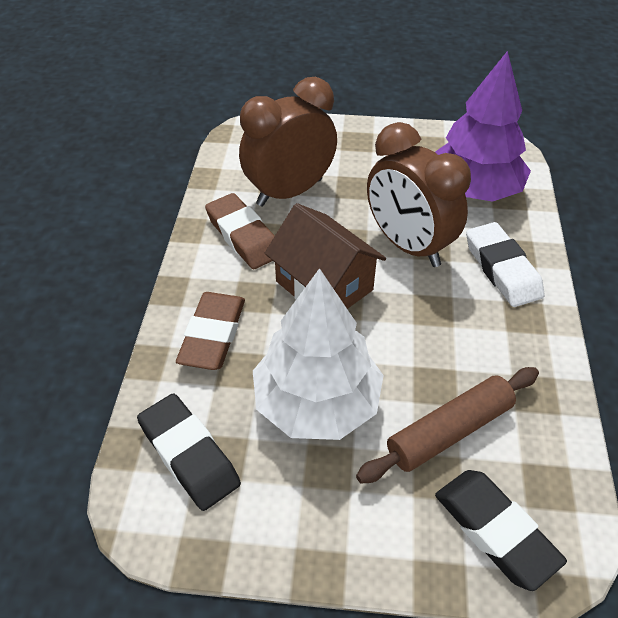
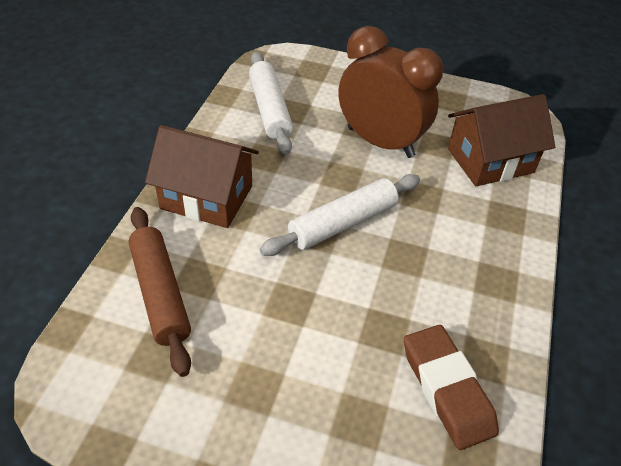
black eraser: 2 -> 0
brown clock: 2 -> 1
brown eraser: 2 -> 1
brown house: 1 -> 2
purple tree: 1 -> 0
white eraser: 1 -> 0
white rolling pin: 0 -> 2
white tree: 1 -> 0

